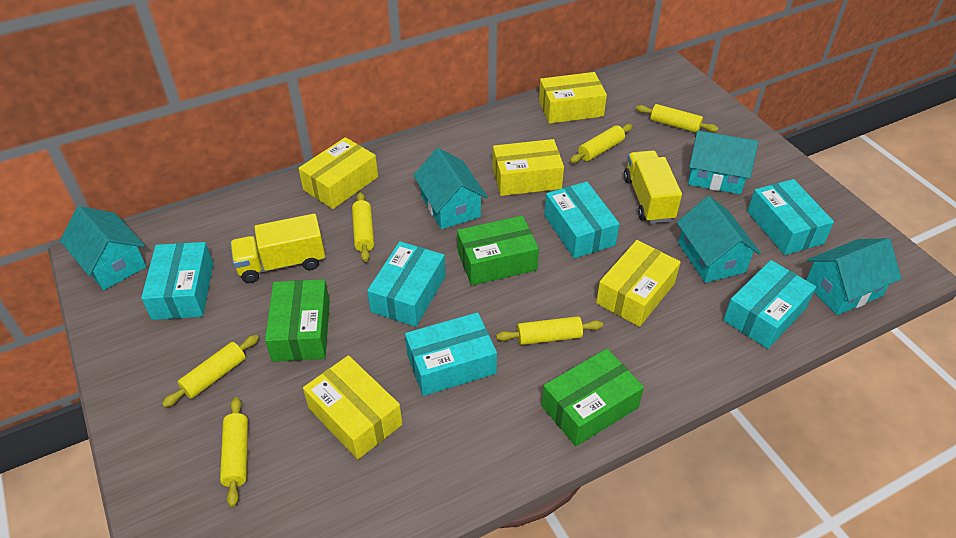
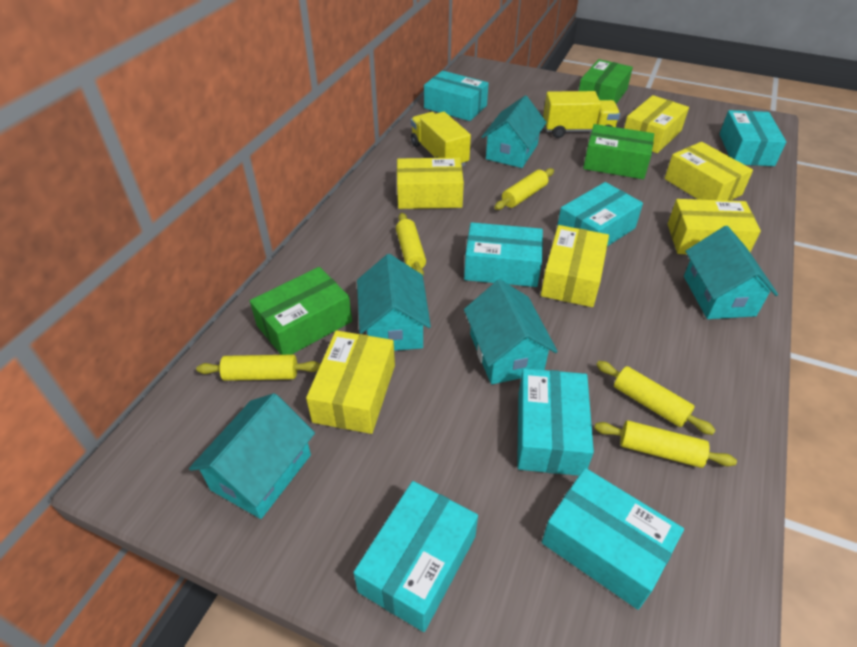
turquoise box: 6 -> 7
yellow box: 5 -> 6
yellow rolling pin: 6 -> 5

